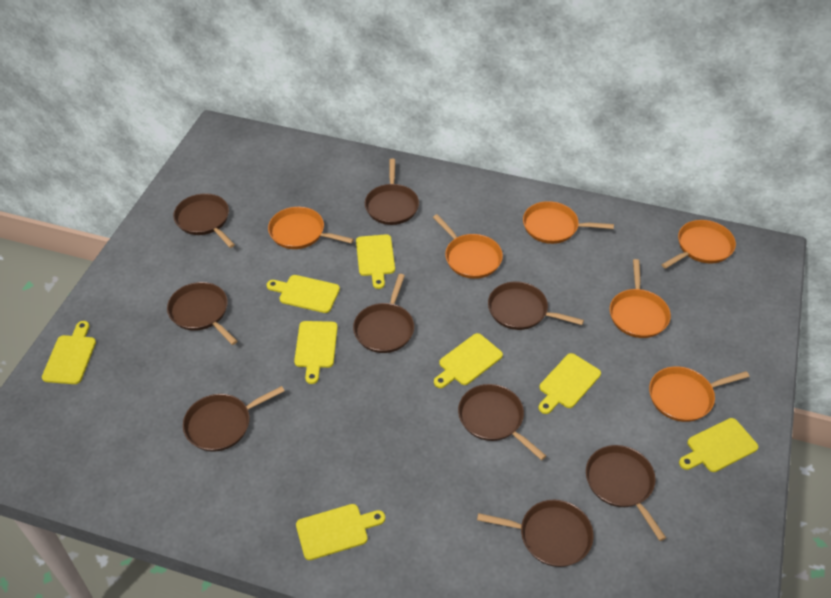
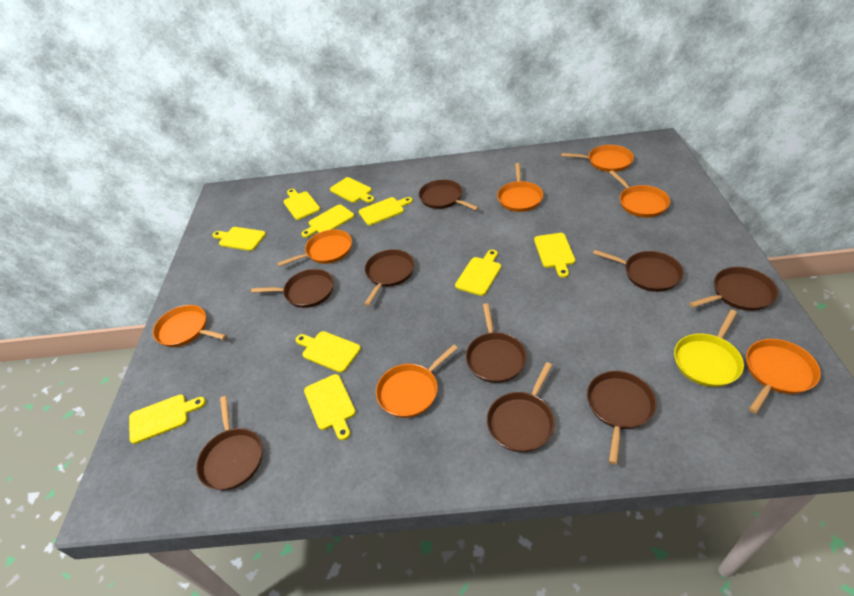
orange pan: 6 -> 7
yellow cutting board: 8 -> 10
yellow pan: 0 -> 1

